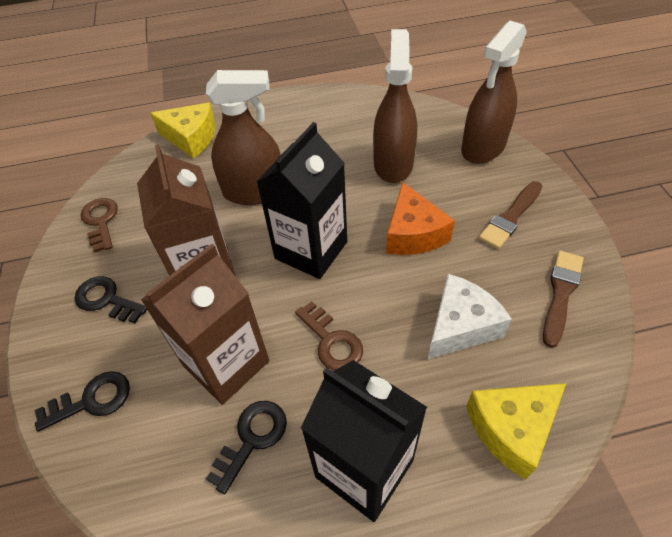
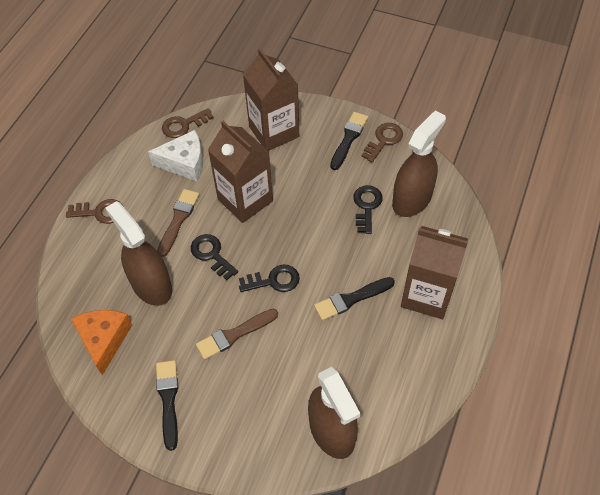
black brush: 0 -> 3
black carton: 2 -> 0
brown carton: 2 -> 3
brown key: 2 -> 3
yellow cheese: 2 -> 0

